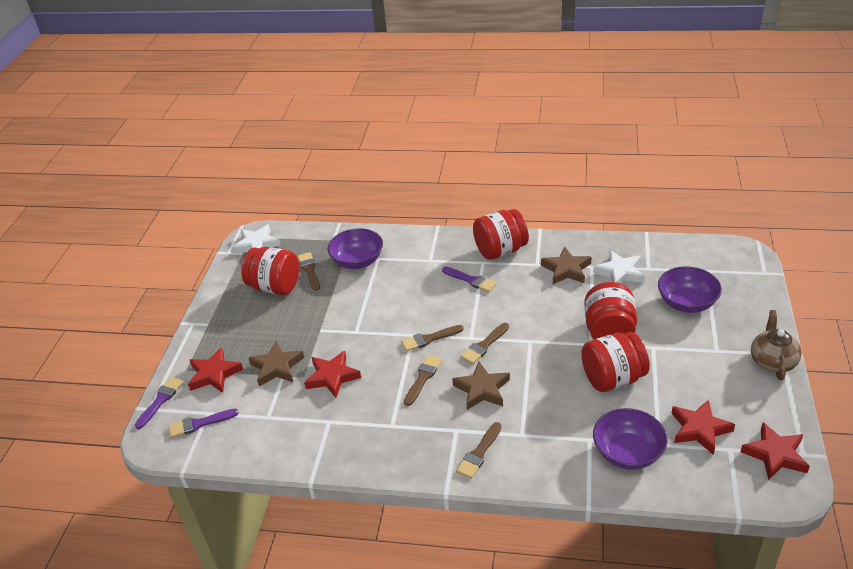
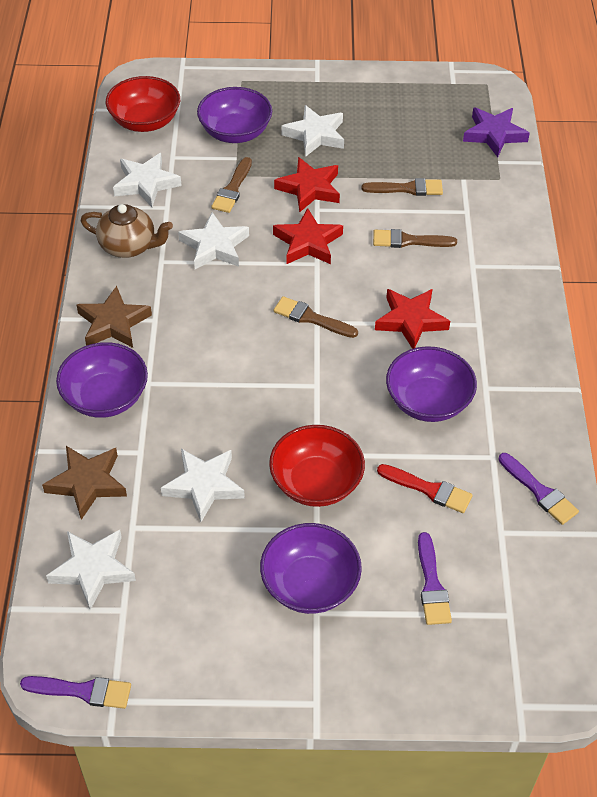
brown brush: 5 -> 4
brown star: 3 -> 2
purple bowl: 3 -> 4
purple star: 0 -> 1
red bowl: 0 -> 2
red brush: 0 -> 1
red jar: 4 -> 0
red star: 4 -> 3
white star: 2 -> 5

